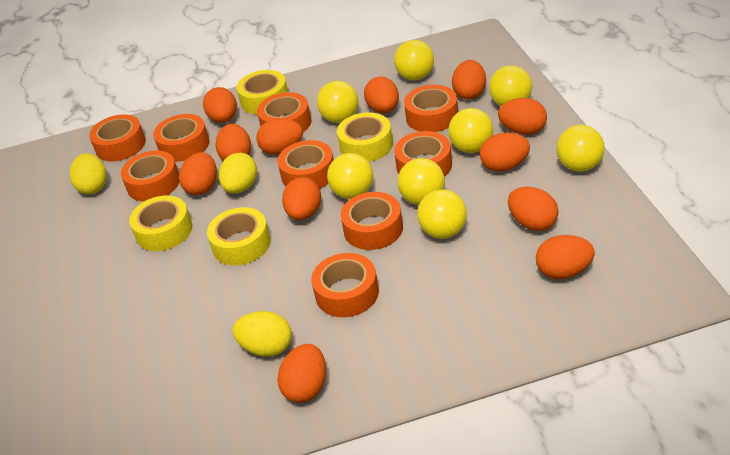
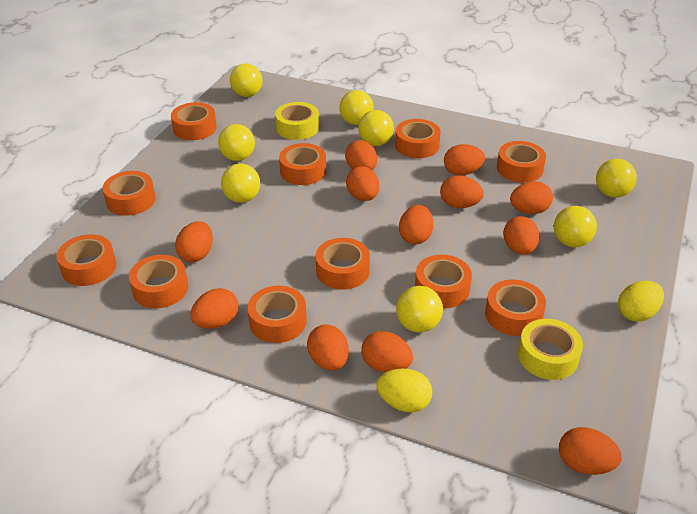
orange tape: 9 -> 11
yellow egg: 3 -> 2
yellow tape: 4 -> 2

